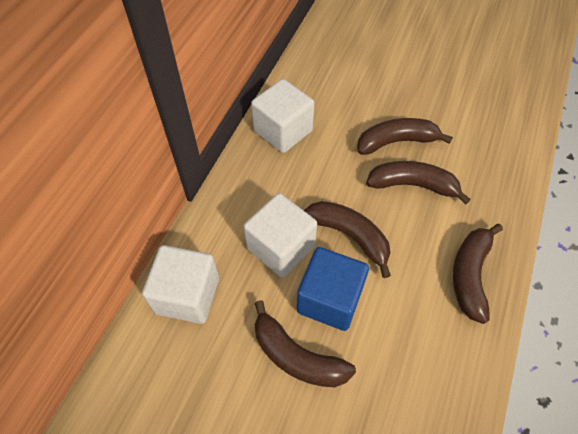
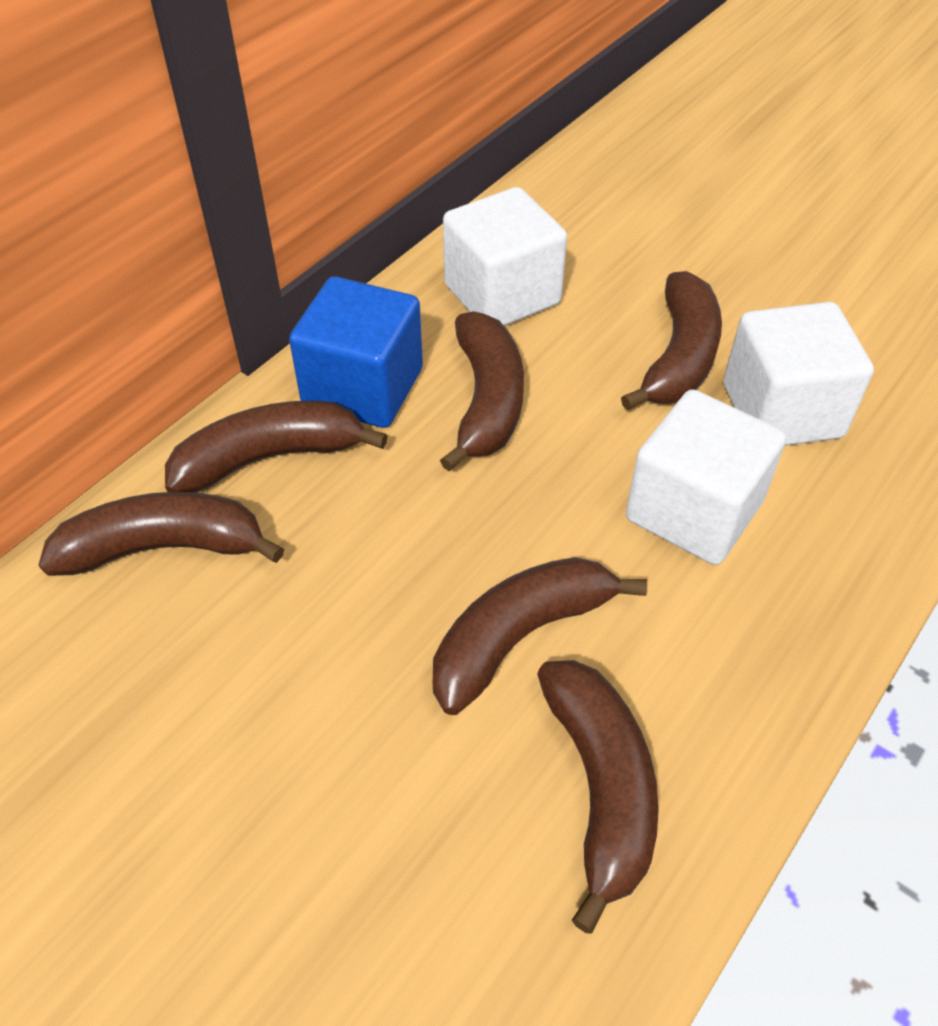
brown banana: 5 -> 6

